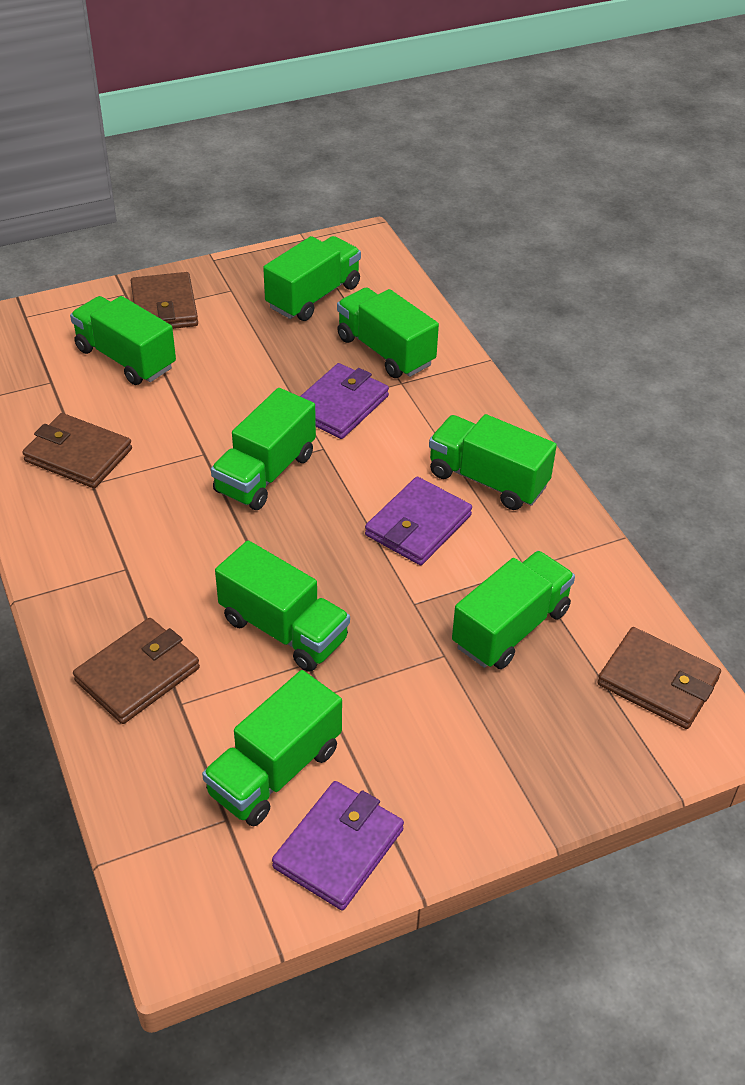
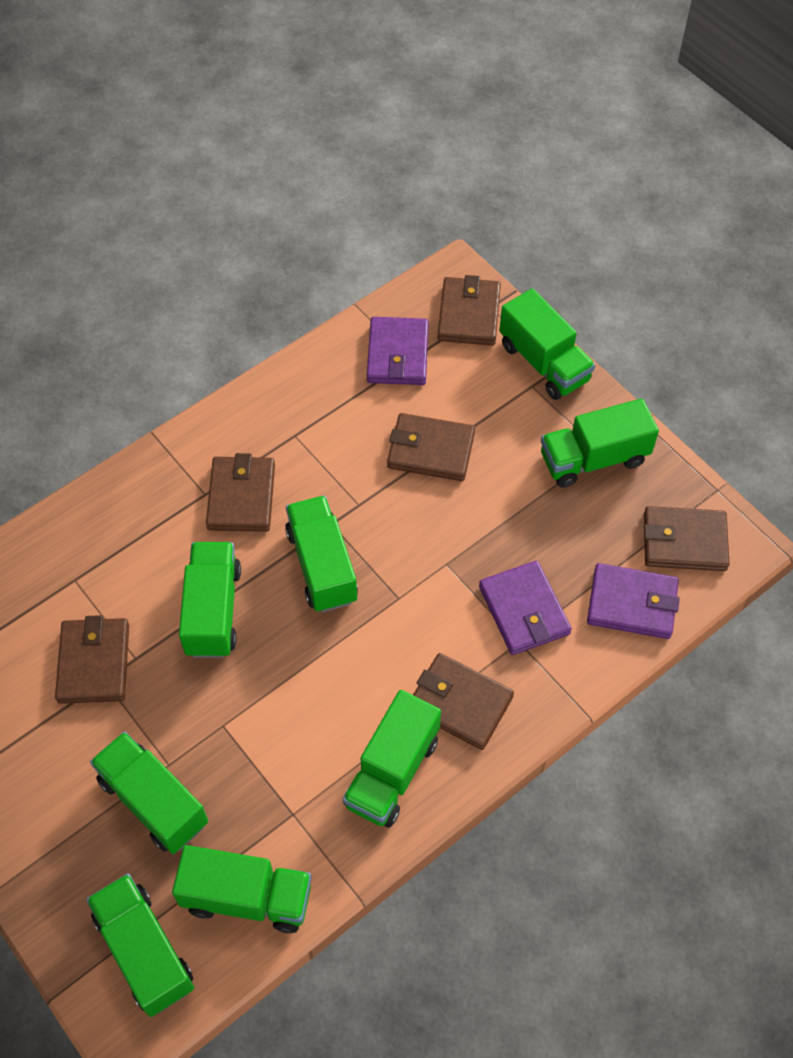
brown wallet: 4 -> 6

